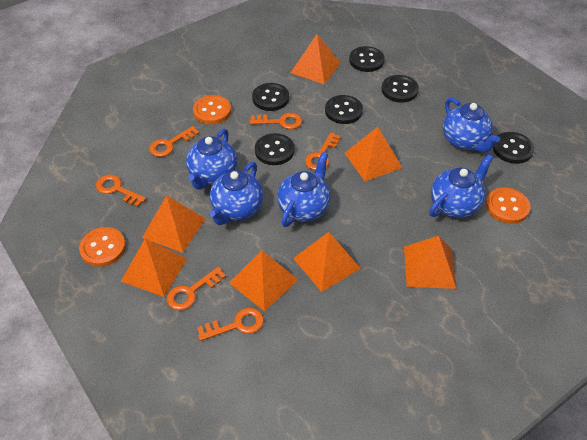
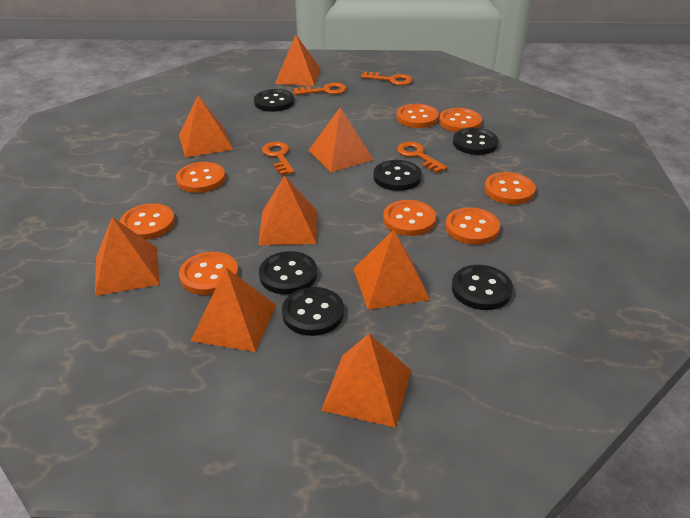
blue teapot: 5 -> 0
orange button: 3 -> 8
orange key: 6 -> 4
orange pyramid: 7 -> 8

